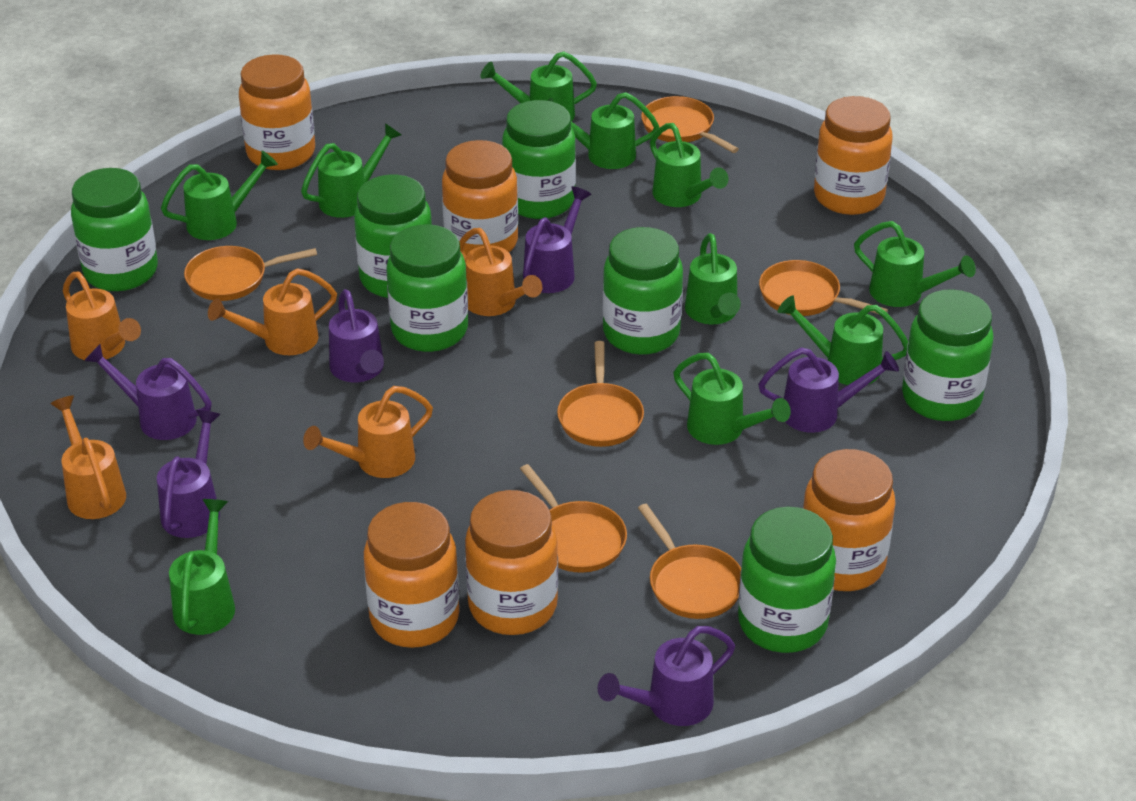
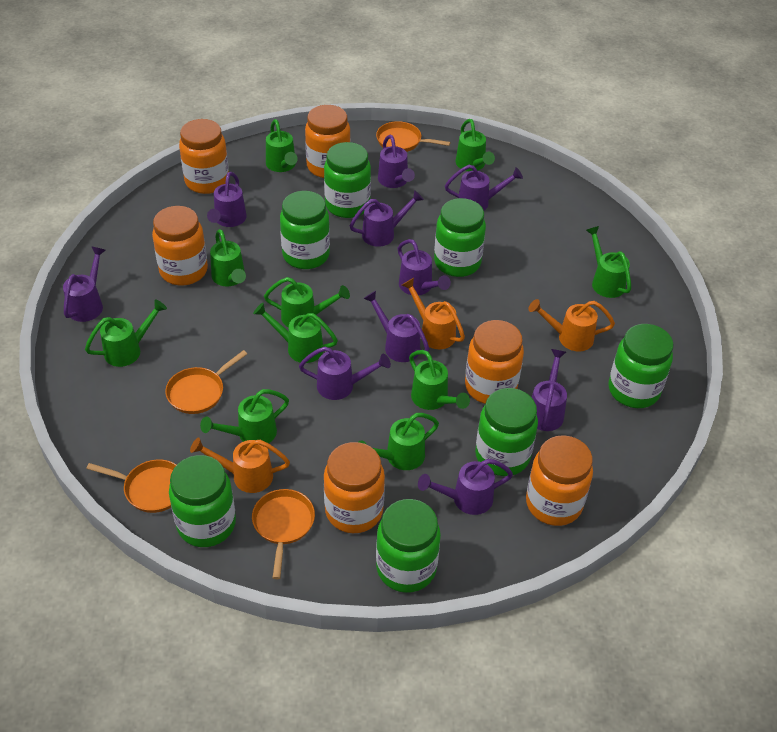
orange pan: 6 -> 4
orange watering can: 5 -> 3
purple watering can: 6 -> 10

